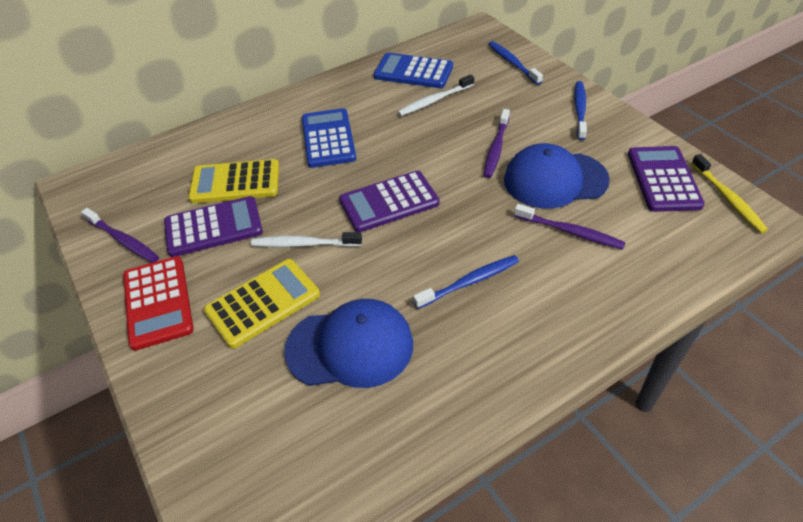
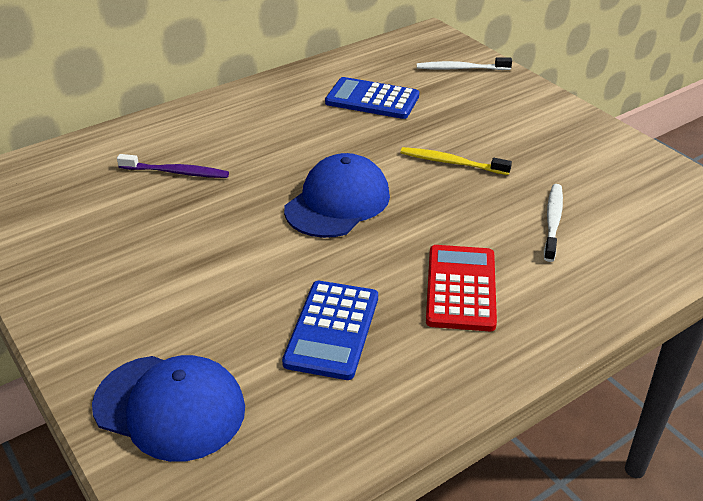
blue toothbrush: 3 -> 0
purple calculator: 3 -> 0
purple toothbrush: 3 -> 1
yellow calculator: 2 -> 0

